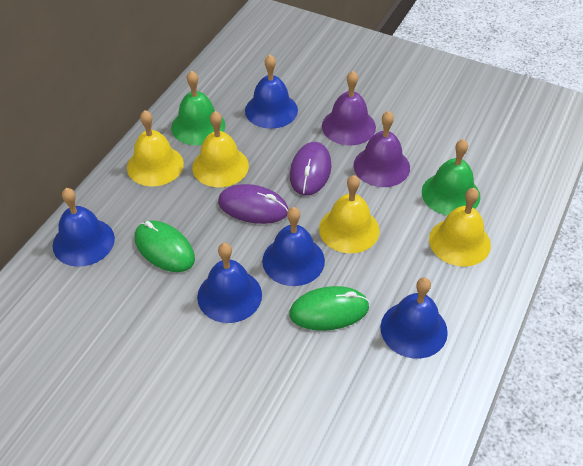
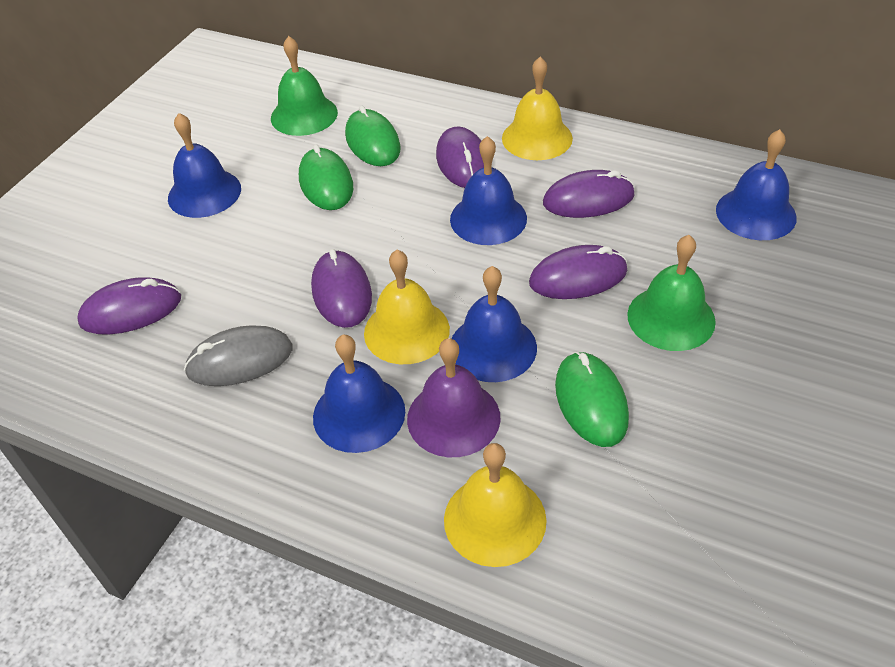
green mouse: 2 -> 3
grey mouse: 0 -> 1
purple bell: 2 -> 1
purple mouse: 2 -> 5
yellow bell: 4 -> 3

